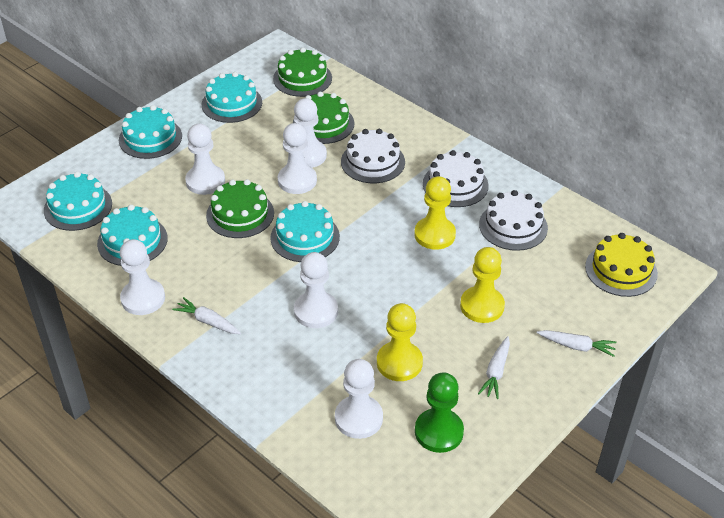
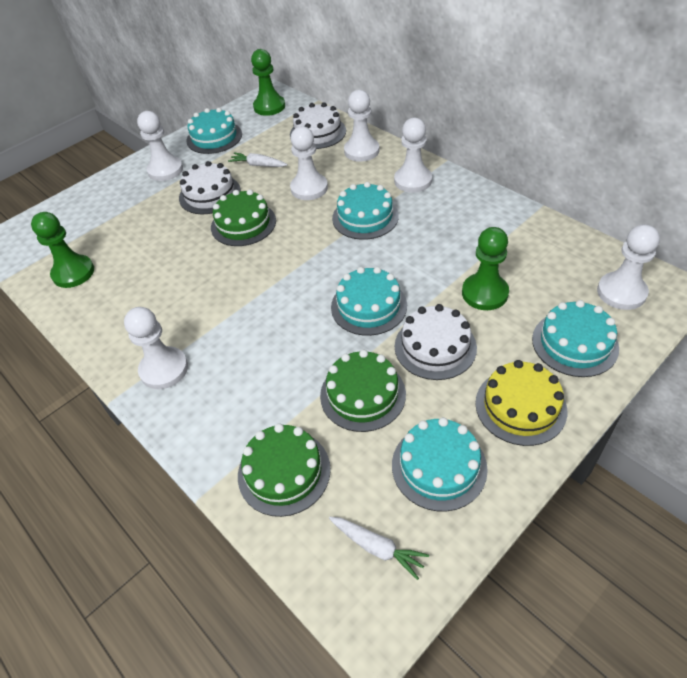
green pawn: 1 -> 3
white carrot: 3 -> 2
yellow pawn: 3 -> 0

